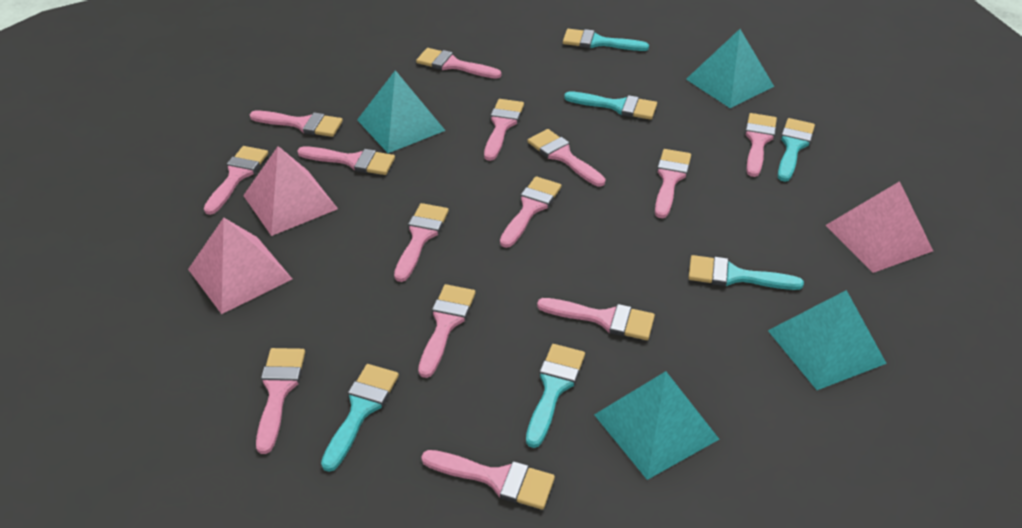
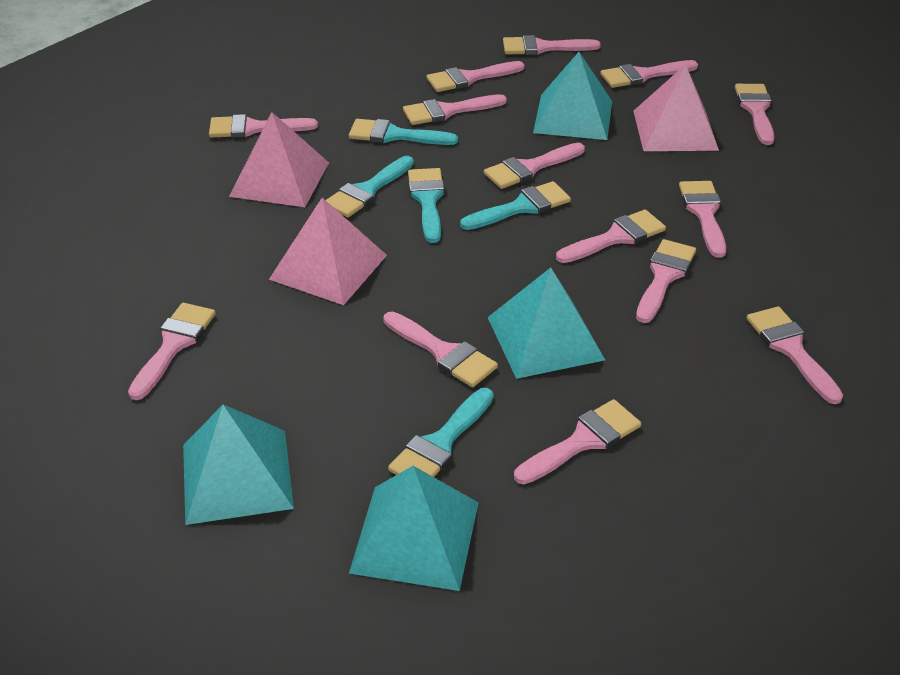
turquoise brush: 6 -> 5

